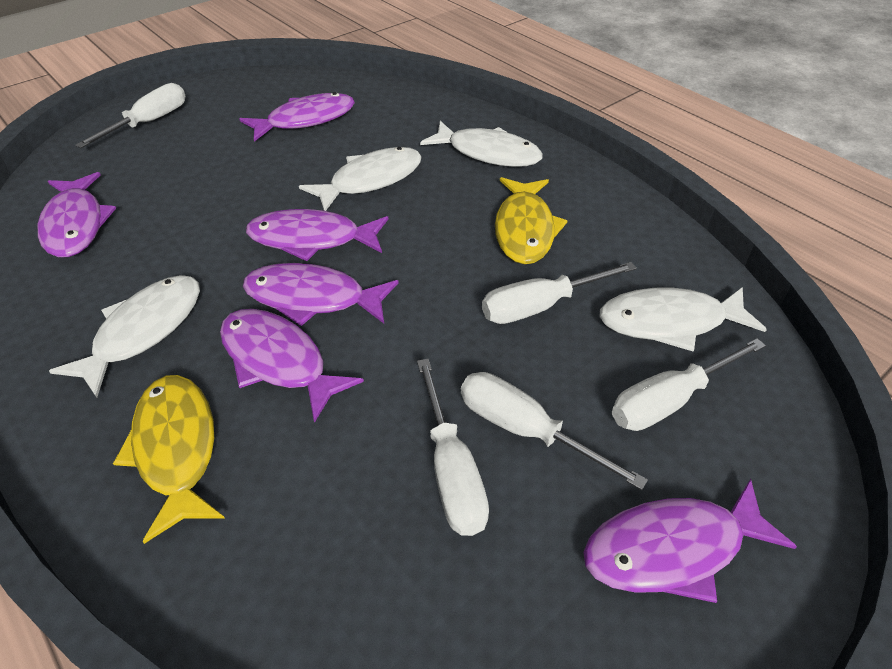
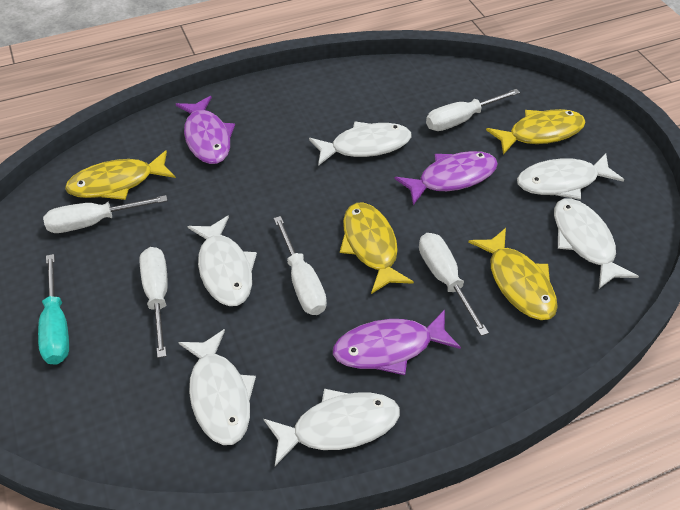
purple fish: 6 -> 3
turquoise screwdriver: 0 -> 1
white fish: 4 -> 6
yellow fish: 2 -> 4

